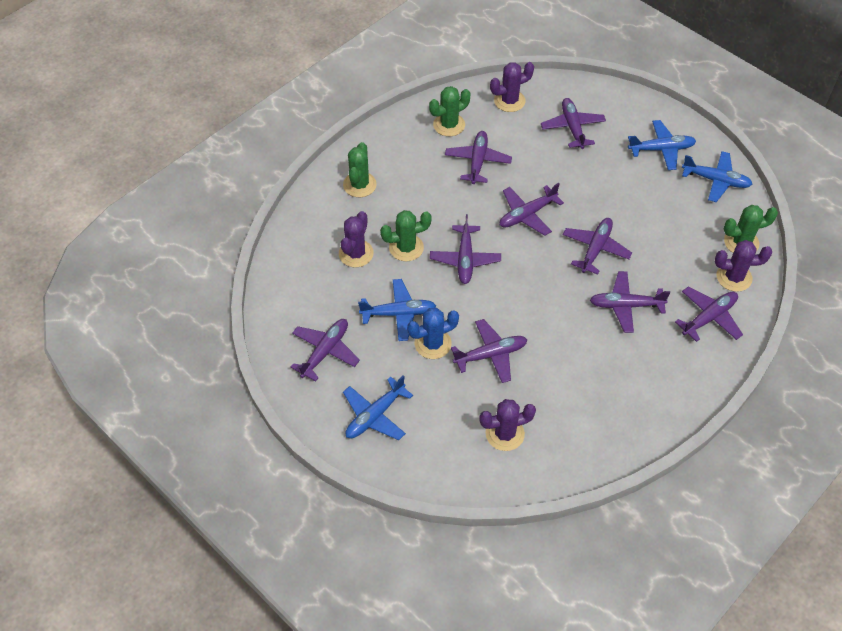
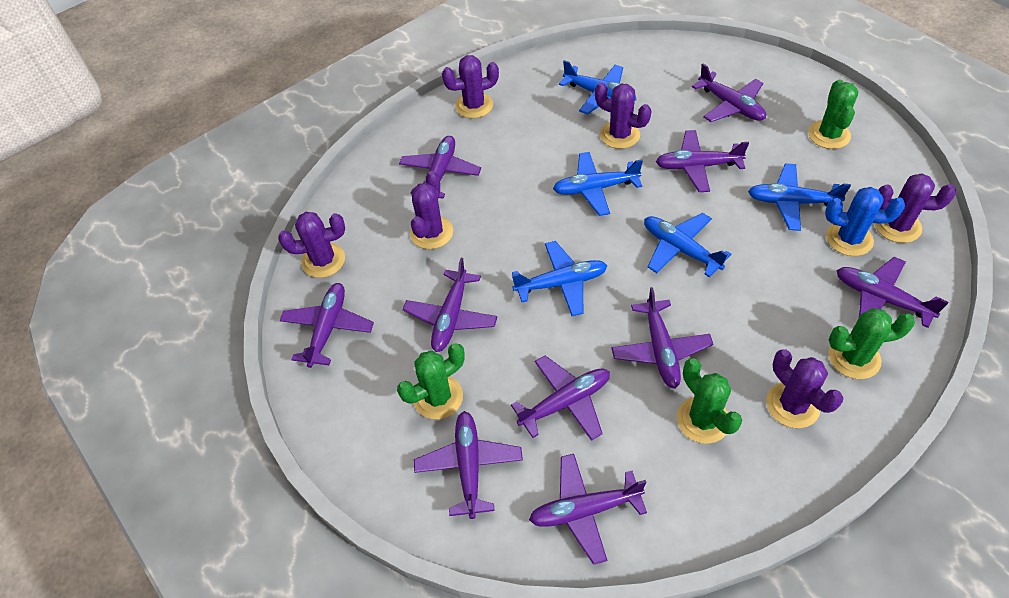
blue plane: 4 -> 5
purple cactus: 4 -> 6
purple plane: 9 -> 10

